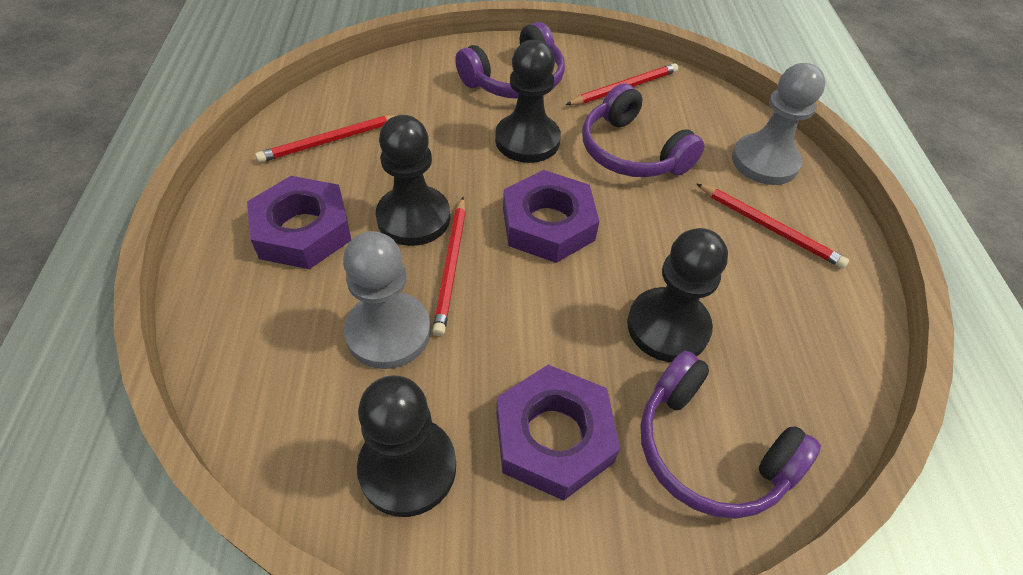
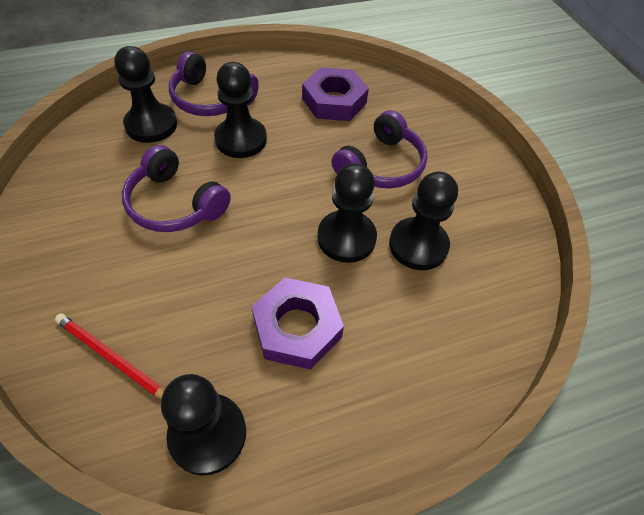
black pawn: 4 -> 5
grey pawn: 2 -> 0
purple nut: 3 -> 2
red pencil: 4 -> 1

